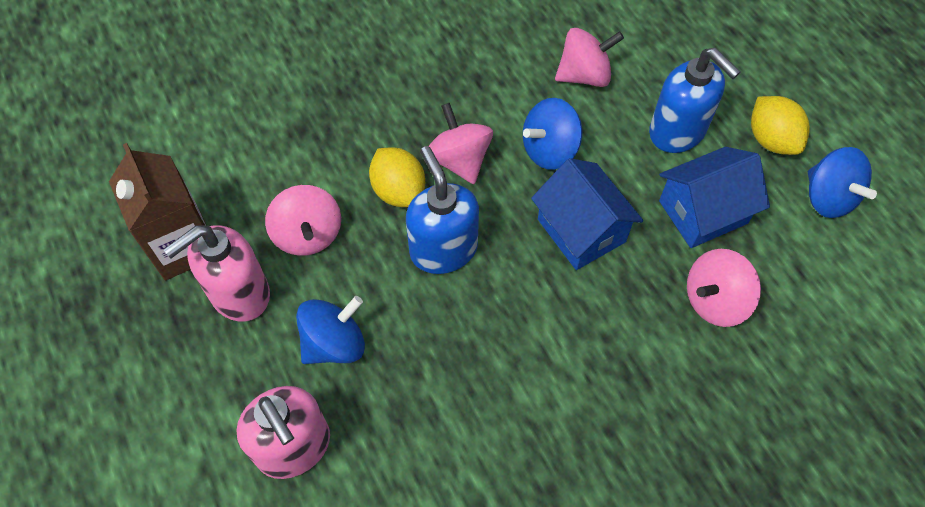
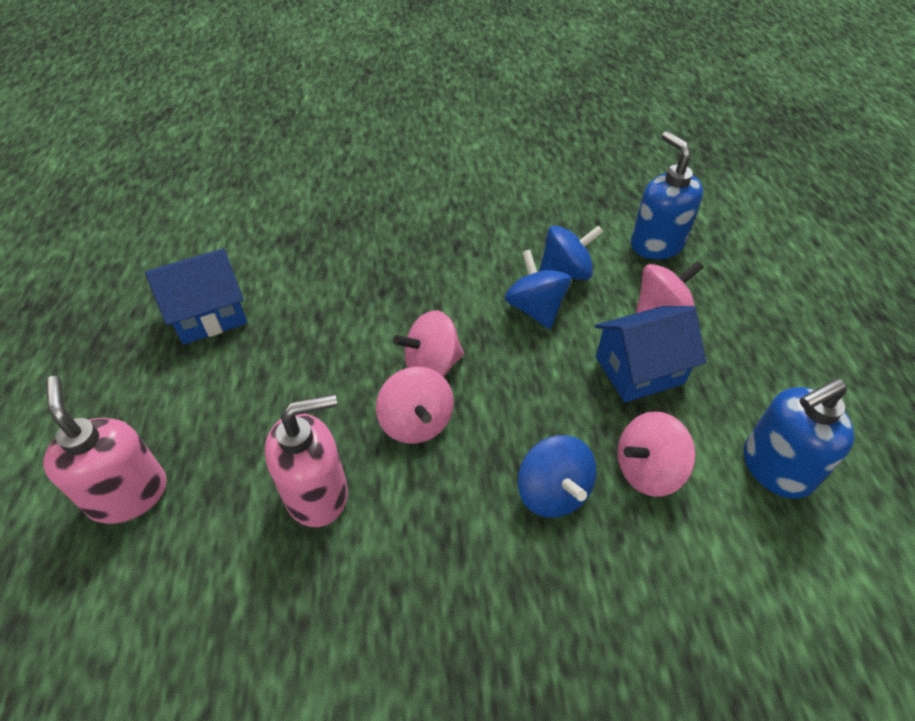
brown carton: 1 -> 0
yellow lemon: 2 -> 0

